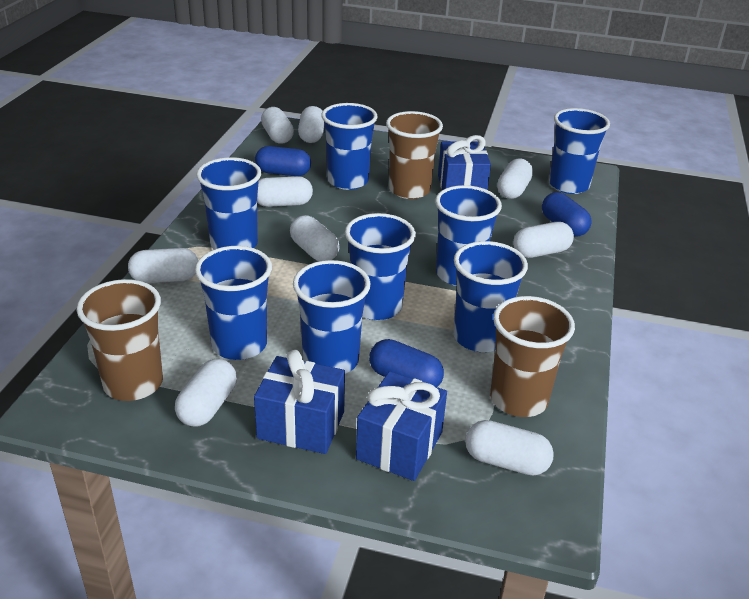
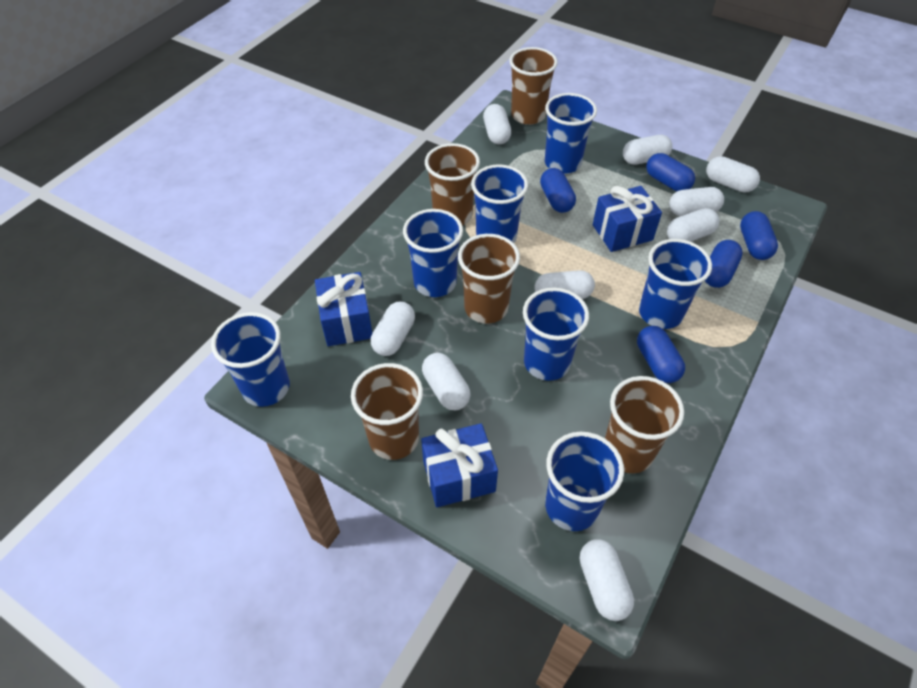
blue capsule: 3 -> 5
blue cup: 8 -> 7
brown cup: 3 -> 5

